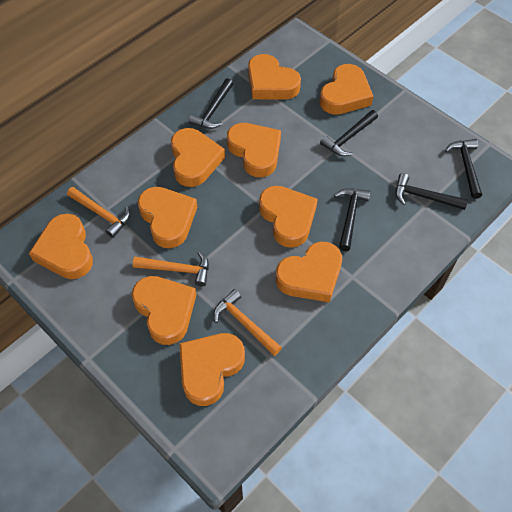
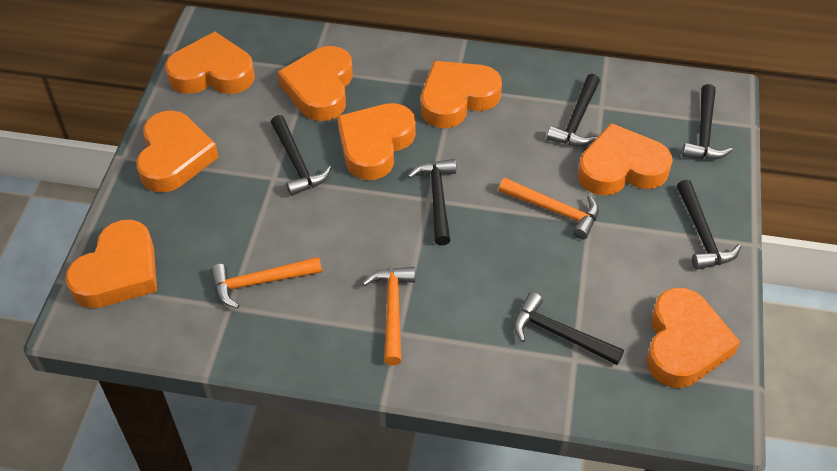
black hammer: 5 -> 6
orange heart: 10 -> 8

